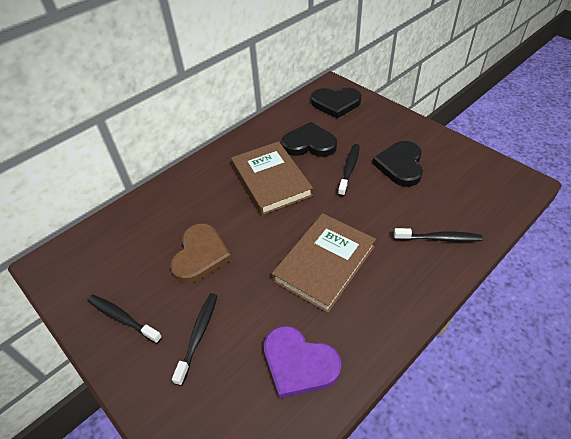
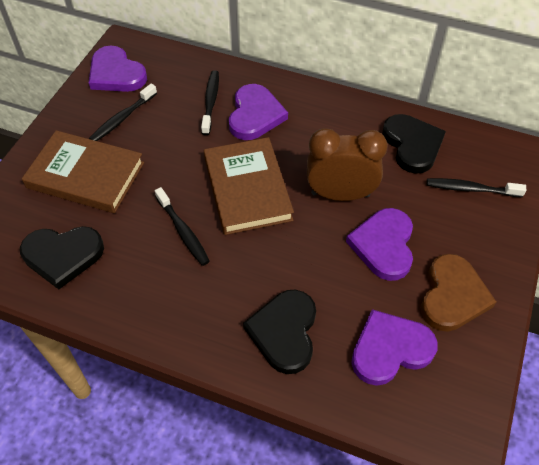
brown clock: 0 -> 1
purple heart: 1 -> 4

